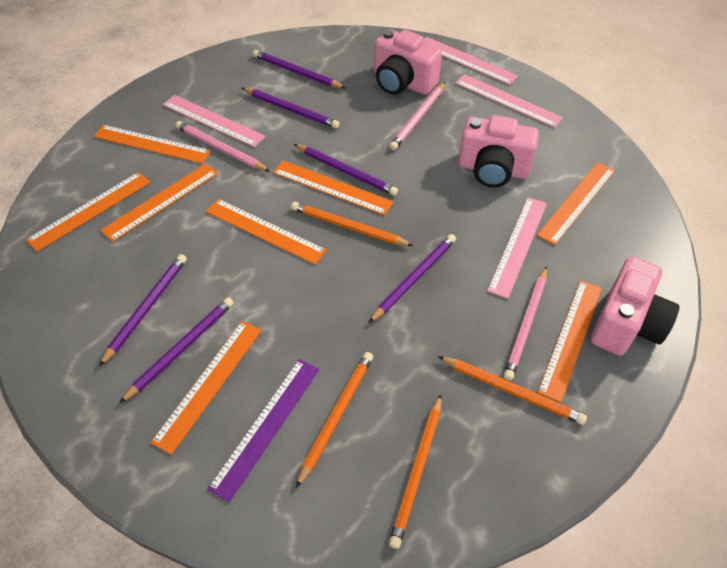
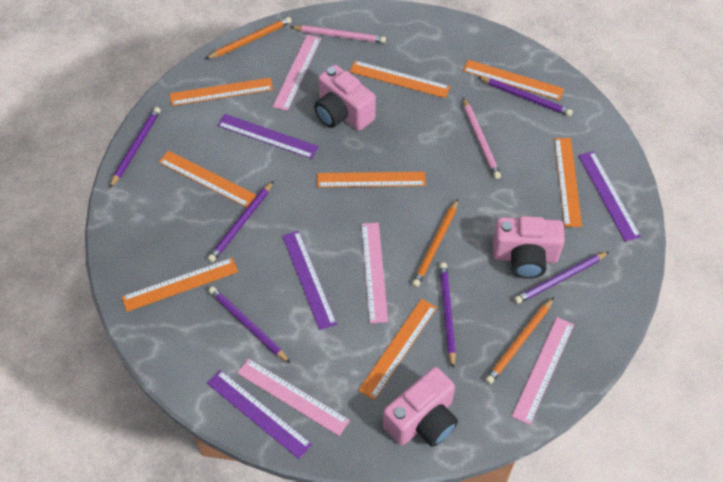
orange pencil: 4 -> 3
pink pencil: 3 -> 2
purple ruler: 1 -> 4

